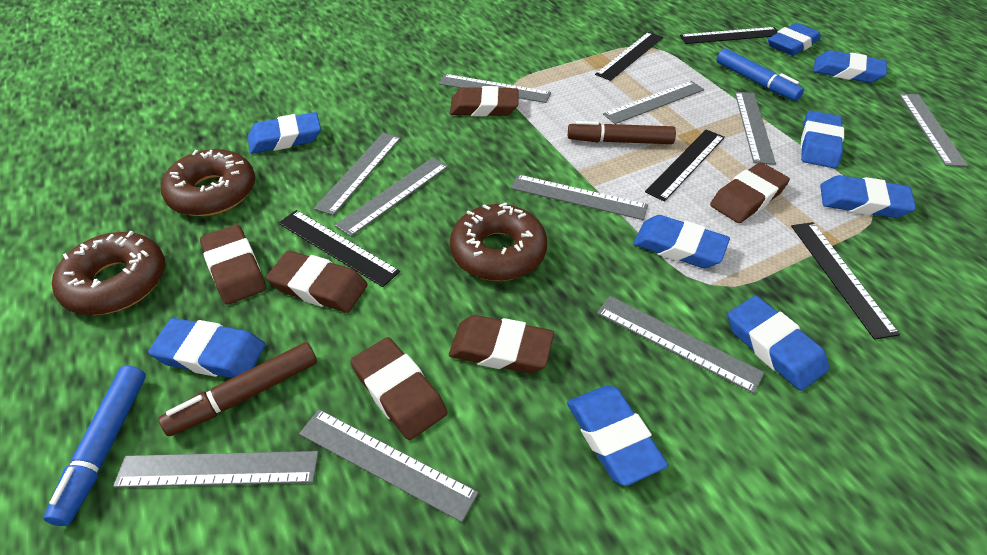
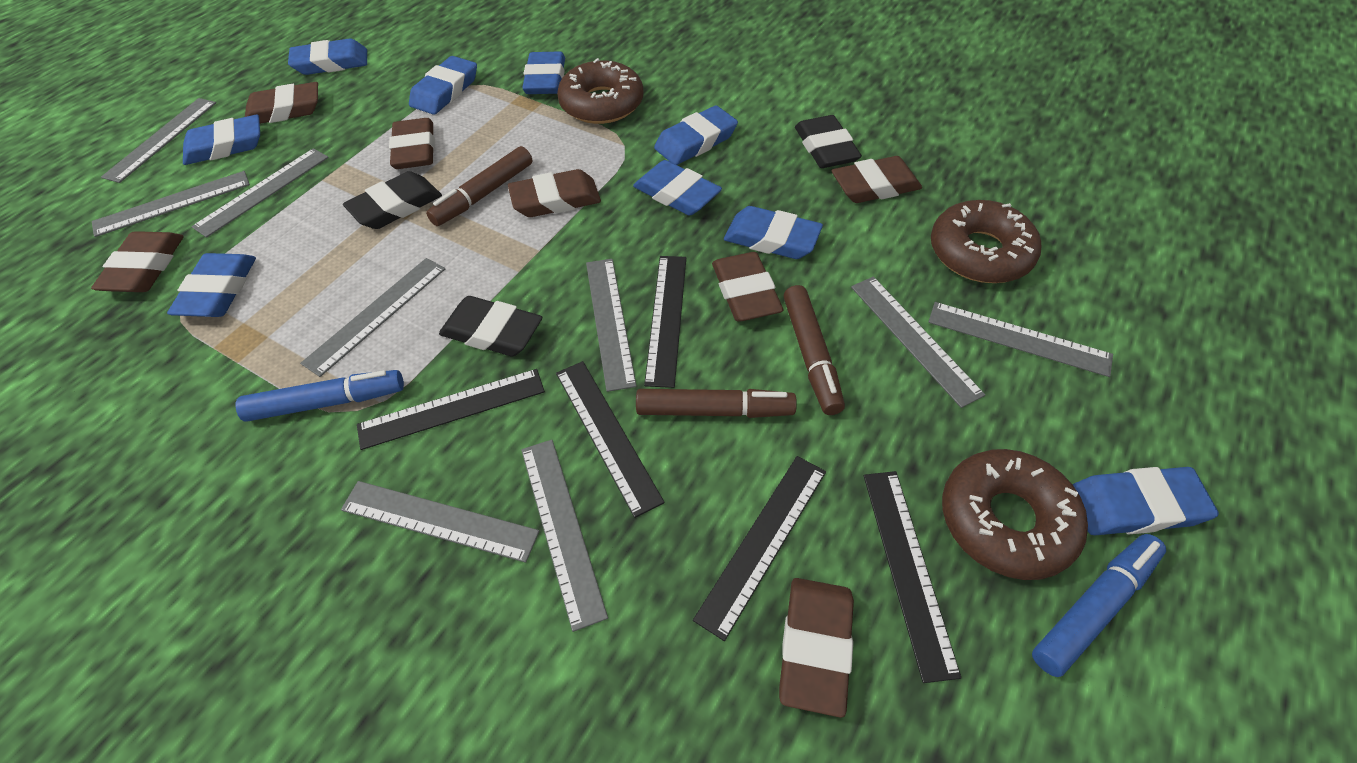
black eraser: 0 -> 3
brown eraser: 6 -> 7
brown marker: 2 -> 3
grey ruler: 10 -> 9

